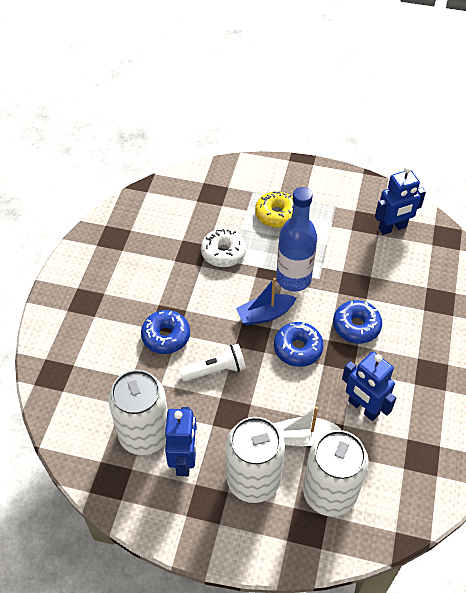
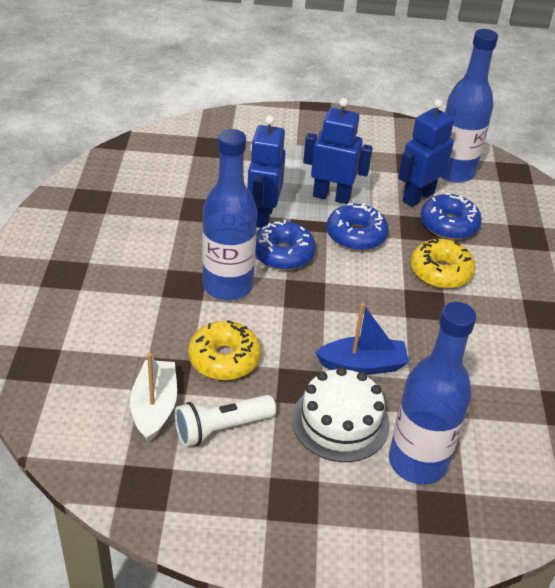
blue bottle: 1 -> 3
white cake: 0 -> 1
white can: 3 -> 0
white donut: 1 -> 0
yellow donut: 1 -> 2

